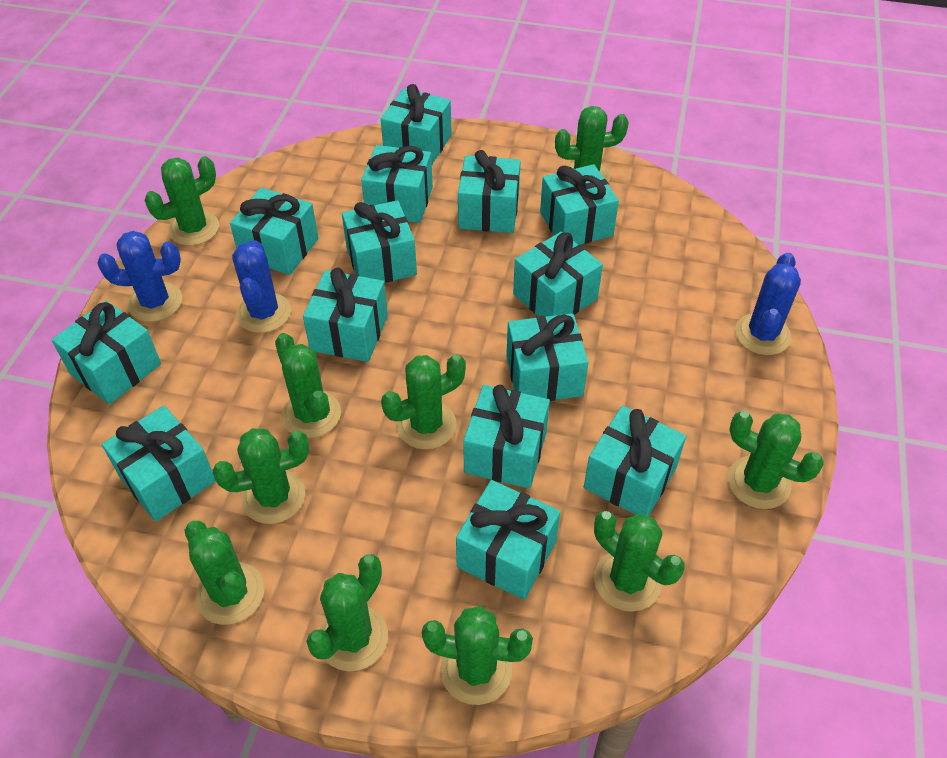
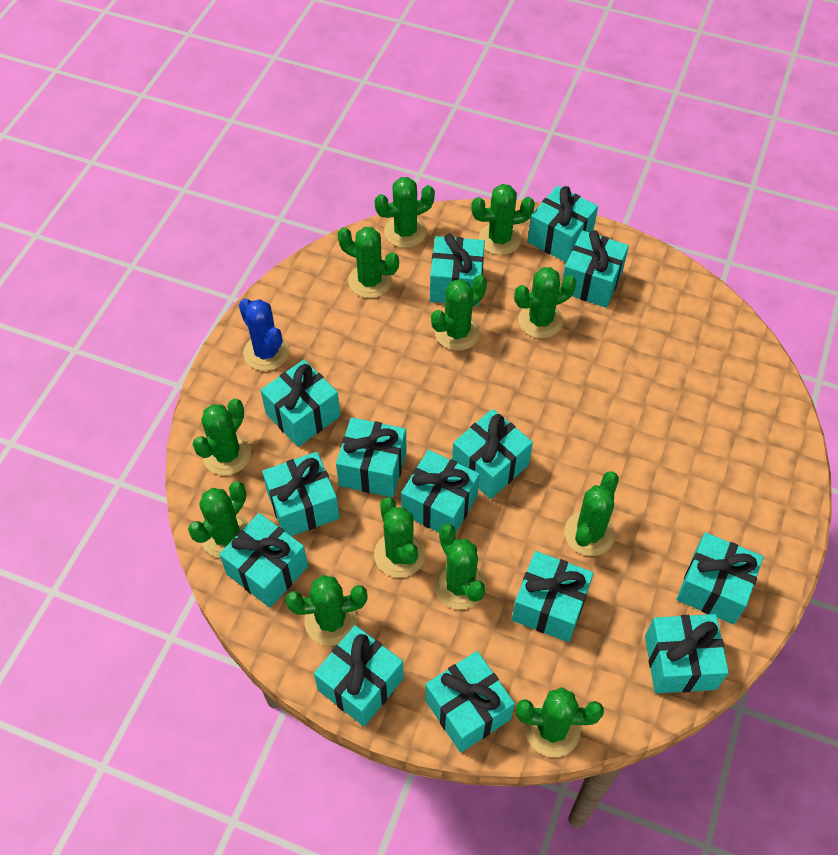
blue cactus: 3 -> 1
green cactus: 10 -> 12

